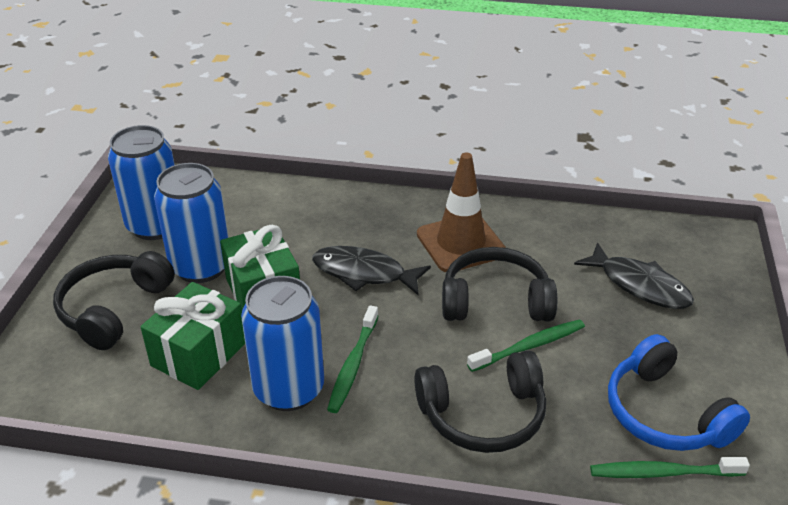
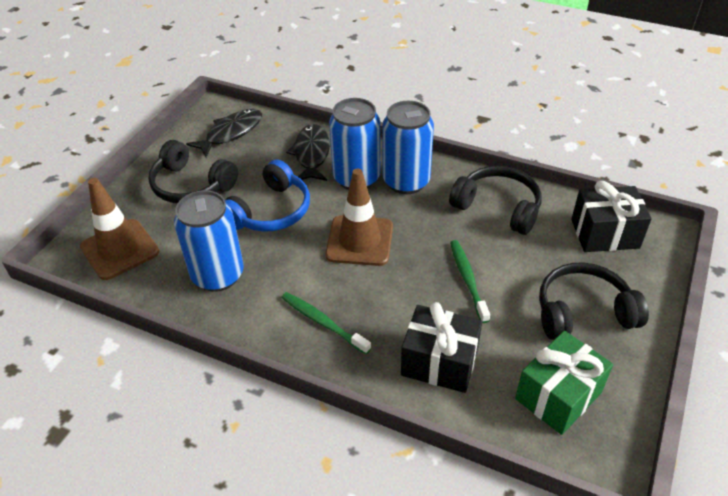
black gift: 0 -> 2
brown traffic cone: 1 -> 2
green gift: 2 -> 1
green toothbrush: 3 -> 2

